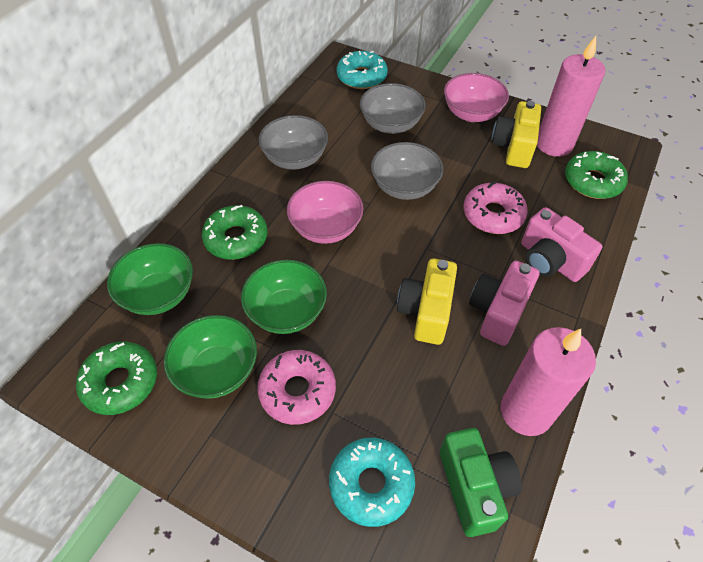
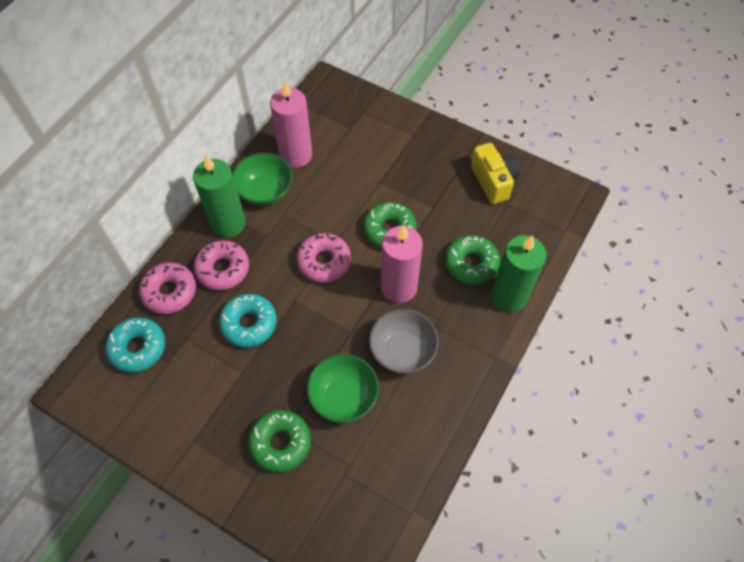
green bowl: 3 -> 2
green camera: 1 -> 0
green candle: 0 -> 2
grey bowl: 3 -> 1
pink bowl: 2 -> 0
pink camera: 2 -> 0
pink donut: 2 -> 3
yellow camera: 2 -> 1

